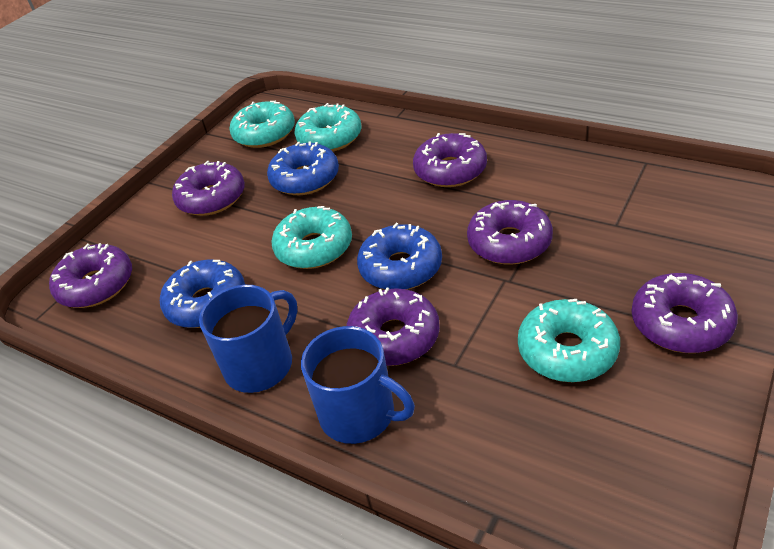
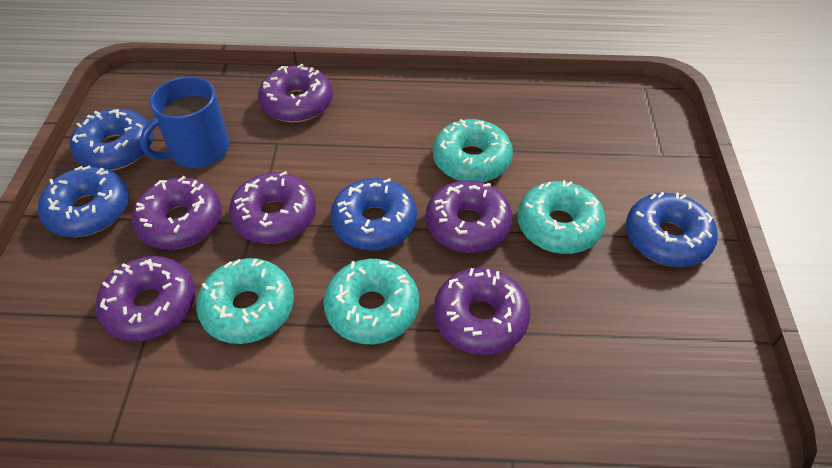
blue donut: 3 -> 4
blue mug: 2 -> 1

